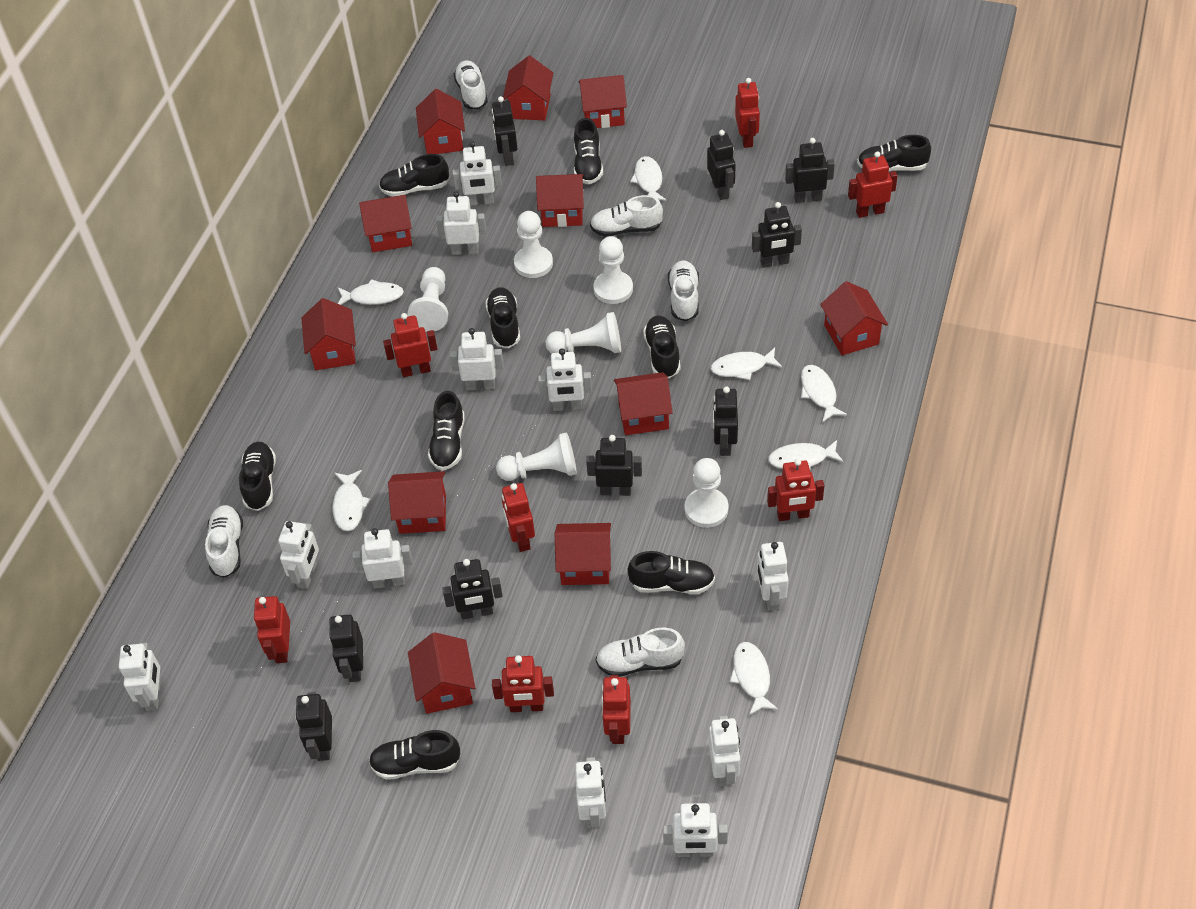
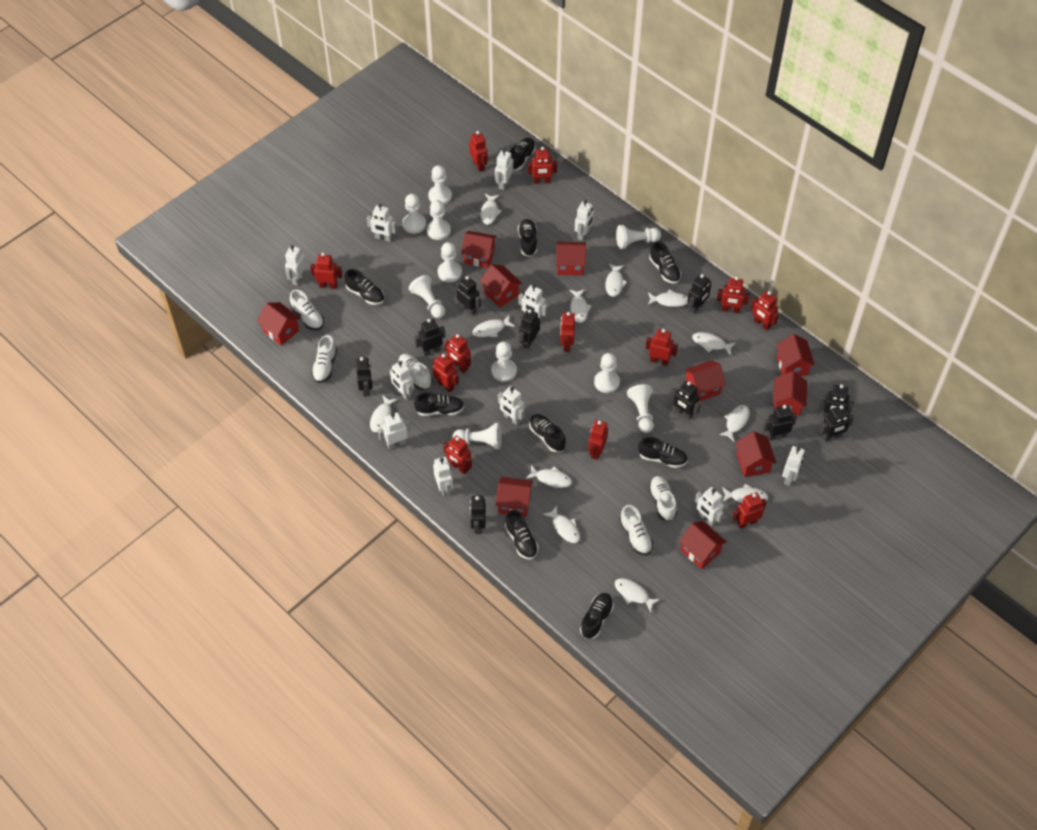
black robot: 9 -> 10
red house: 11 -> 10
red robot: 8 -> 12
white fish: 7 -> 12
white pawn: 6 -> 10

